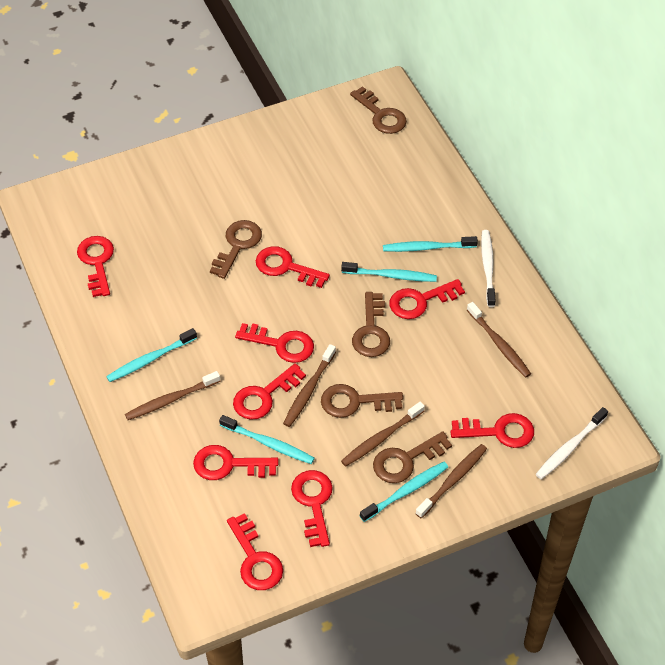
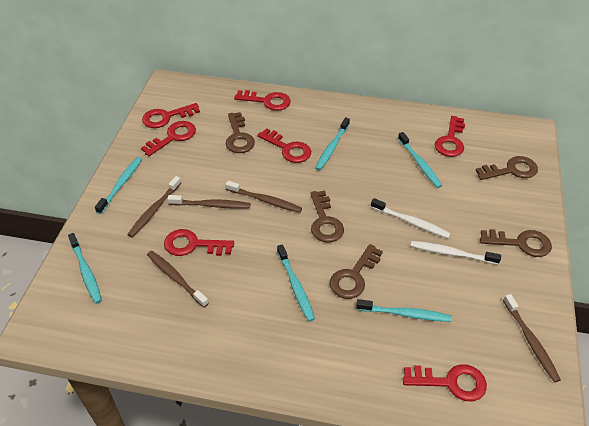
red key: 9 -> 7
turquoise toothbrush: 5 -> 6

